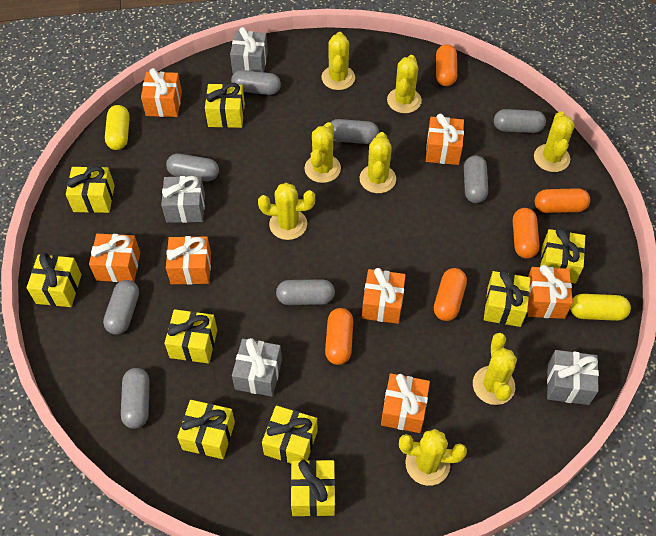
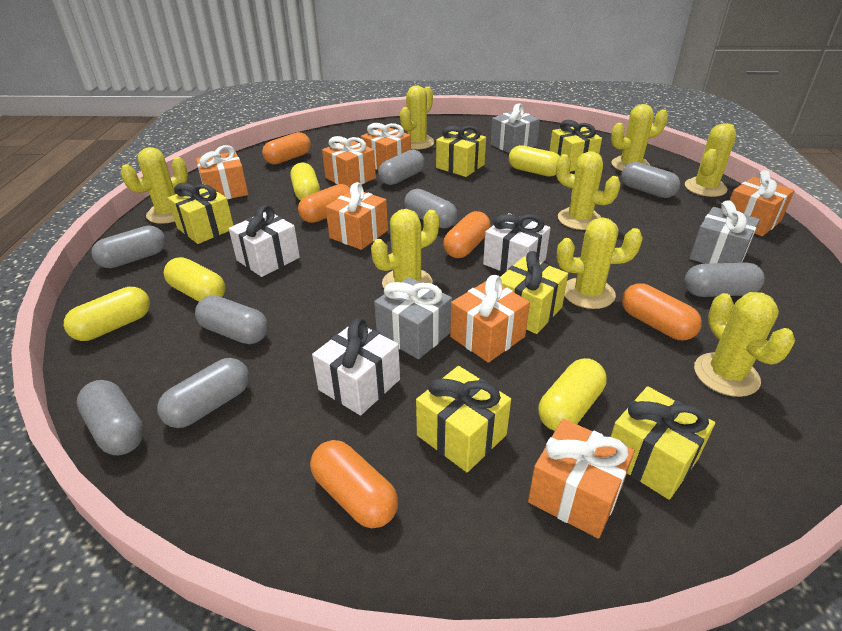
grey gift: 4 -> 3
white gift: 0 -> 3
yellow capsule: 2 -> 5
yellow gift: 9 -> 6

